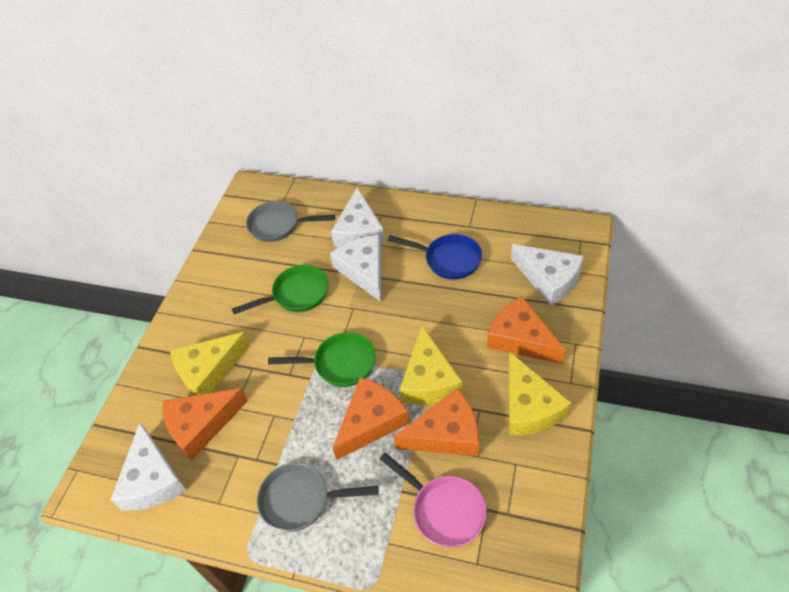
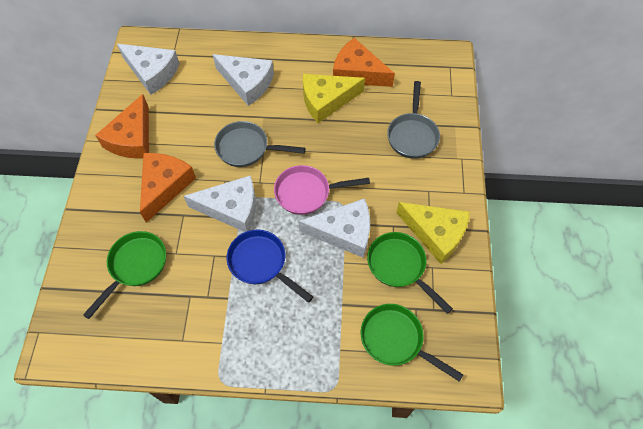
green pan: 2 -> 3
orange cheese: 4 -> 3
yellow cheese: 3 -> 2

